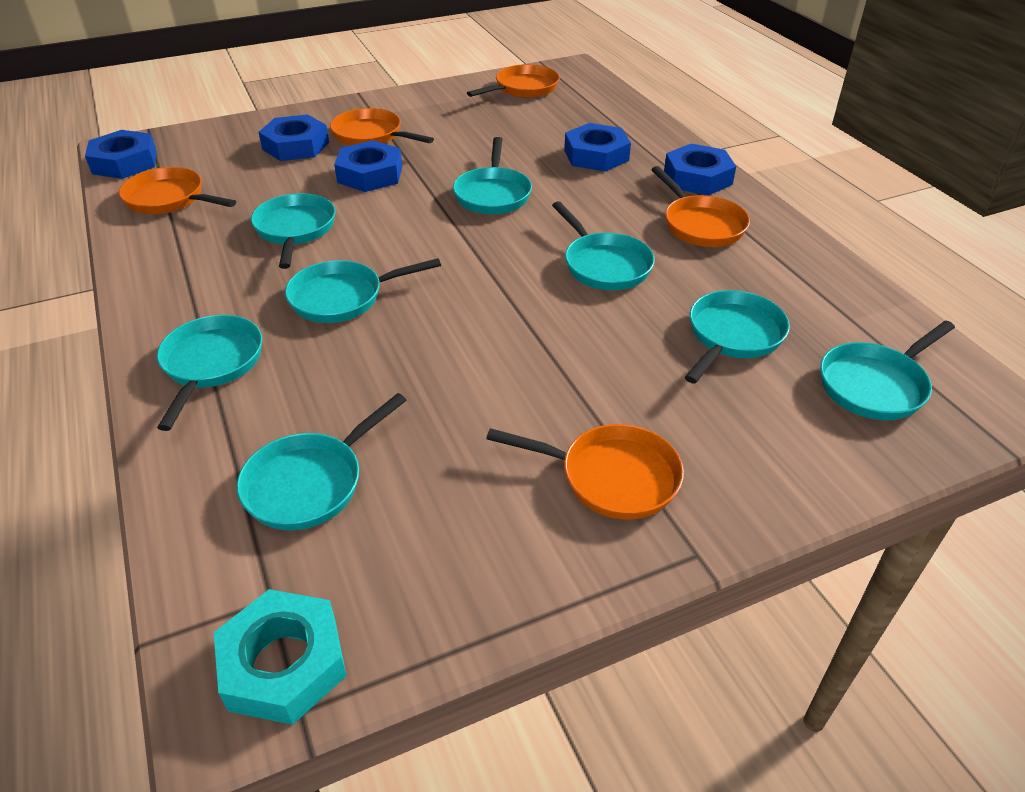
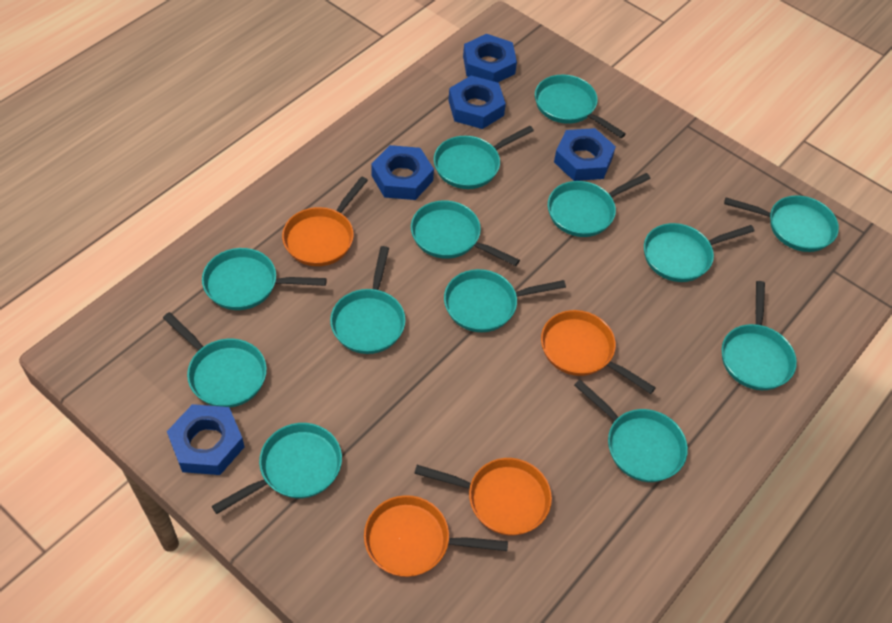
orange pan: 5 -> 4
turquoise nut: 1 -> 0
turquoise pan: 8 -> 13

